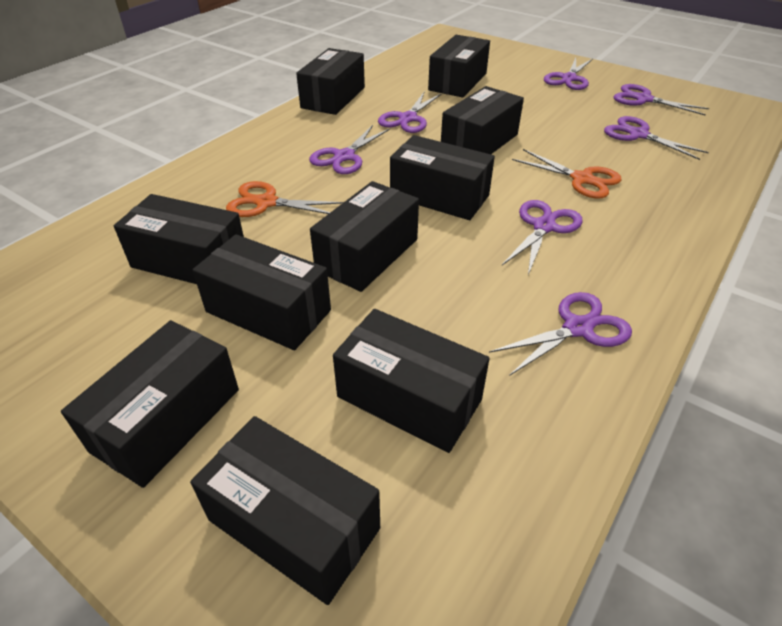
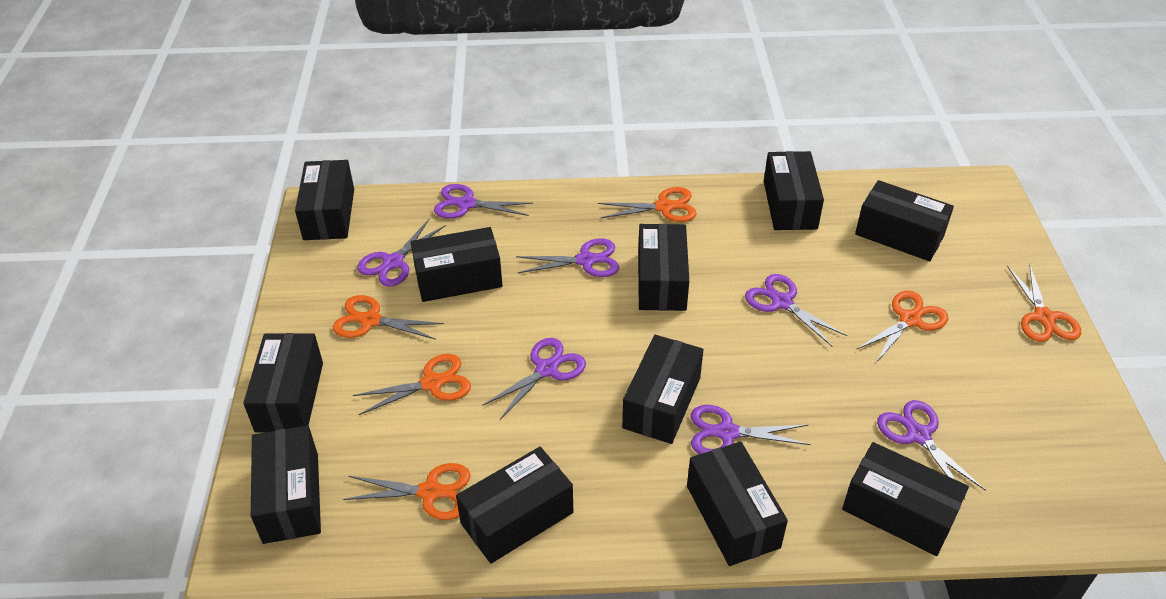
black box: 10 -> 11
orange scissors: 2 -> 6

